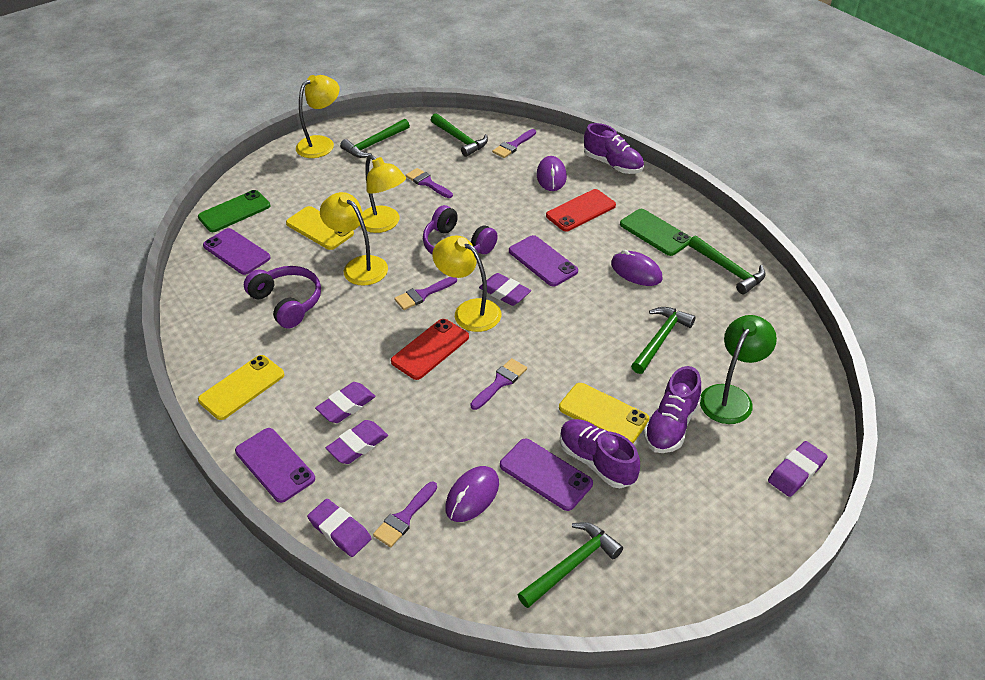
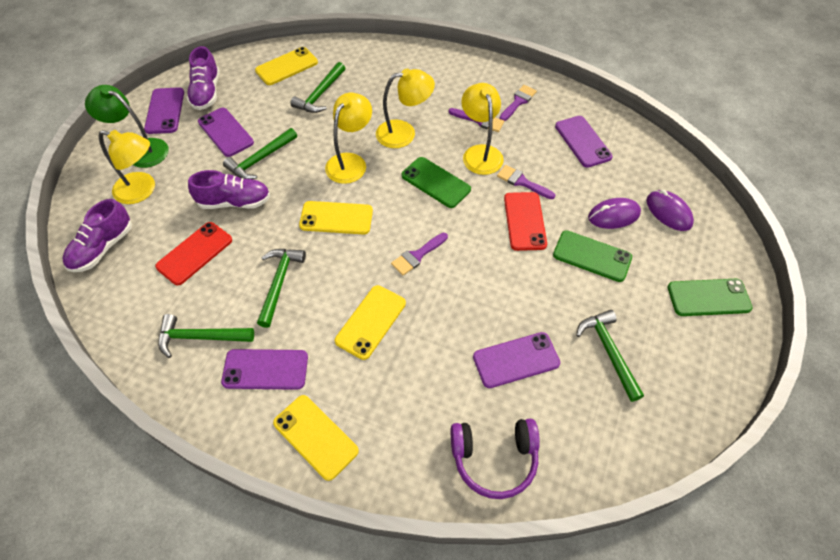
green phone: 2 -> 3
purple brush: 5 -> 4
purple eraser: 5 -> 0
purple headphones: 2 -> 1
purple mouse: 3 -> 2
purple phone: 4 -> 5
yellow phone: 3 -> 4

